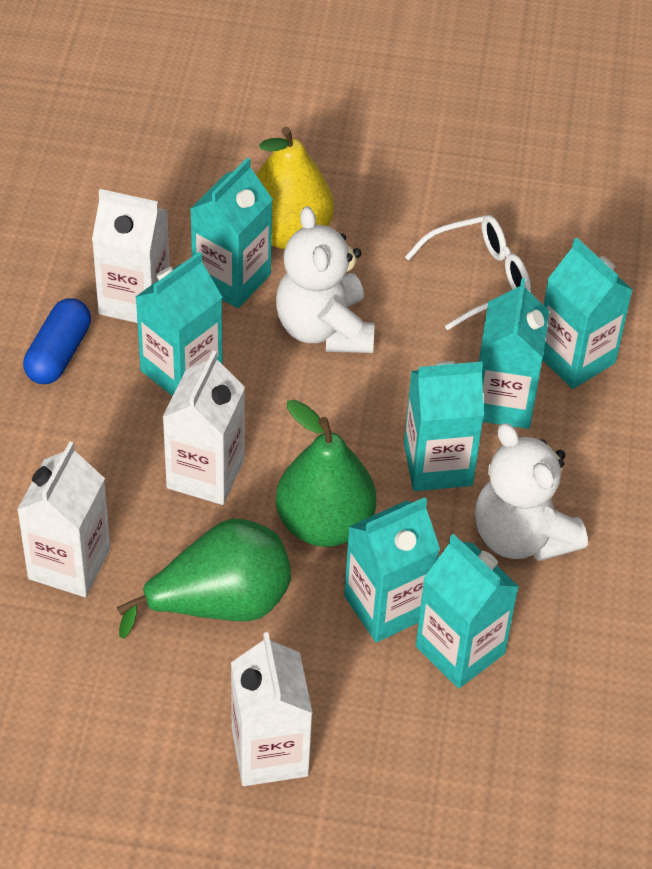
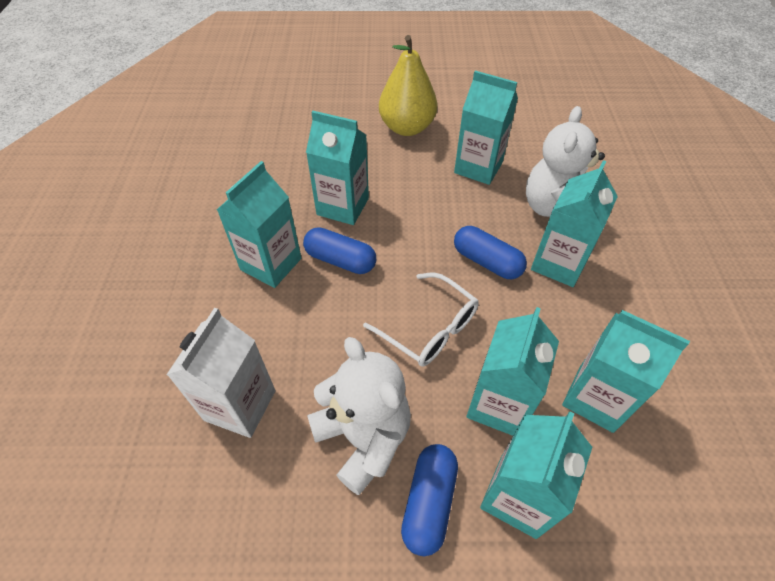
blue capsule: 1 -> 3
green pear: 2 -> 0
white carton: 4 -> 1

